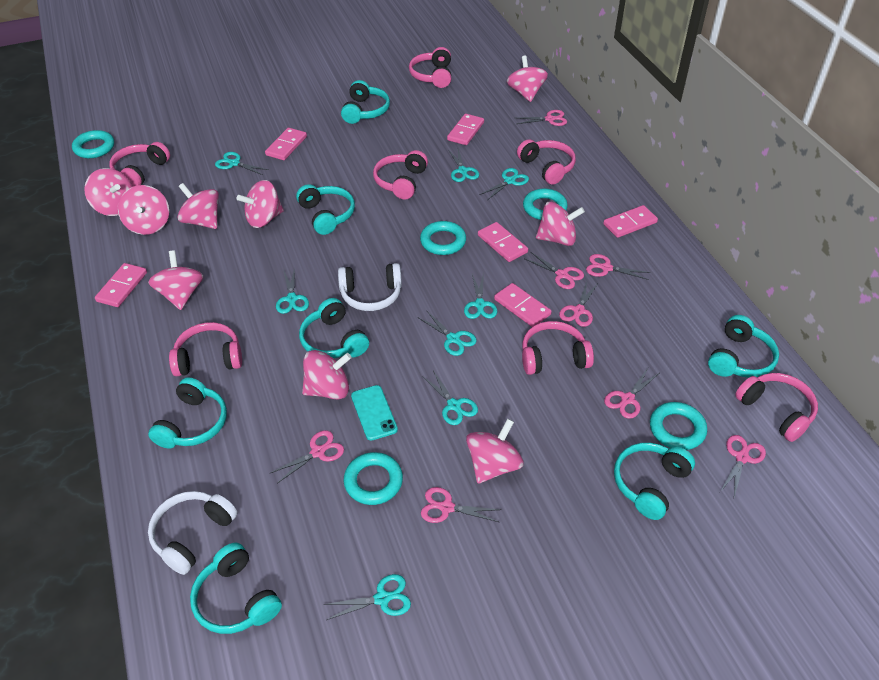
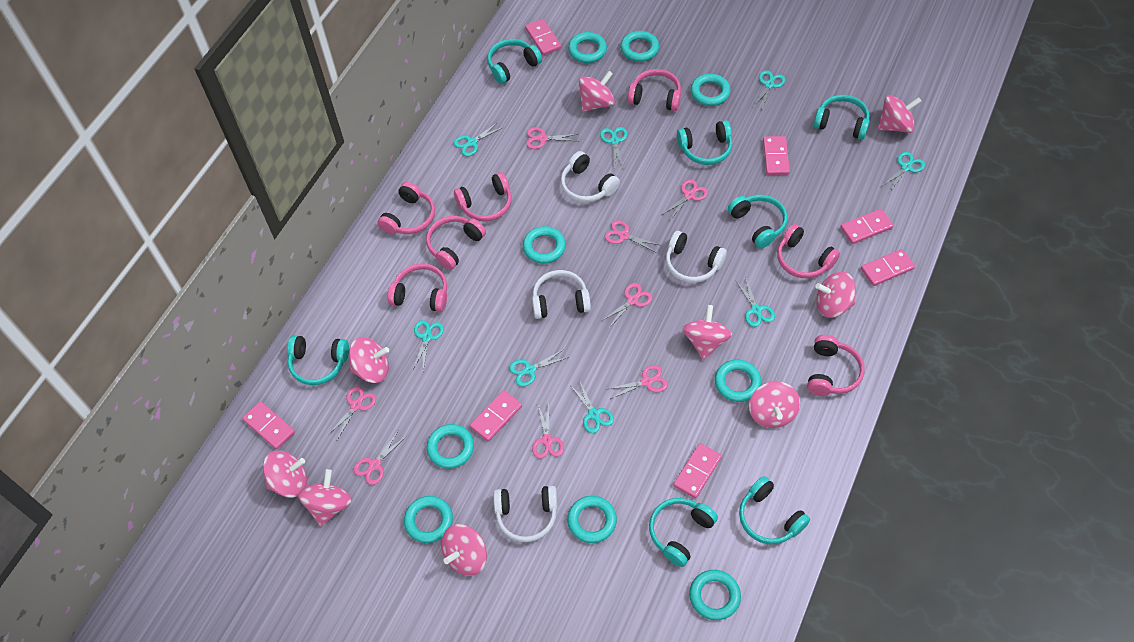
pink domino: 6 -> 7
turquoise phone: 1 -> 0
turquoise ring: 5 -> 9
white headphones: 2 -> 4

